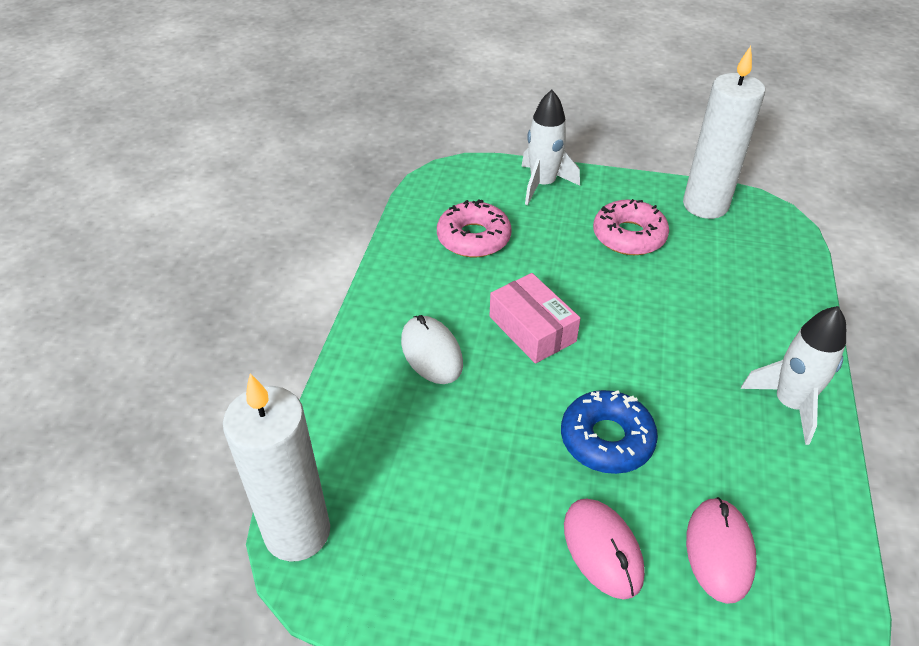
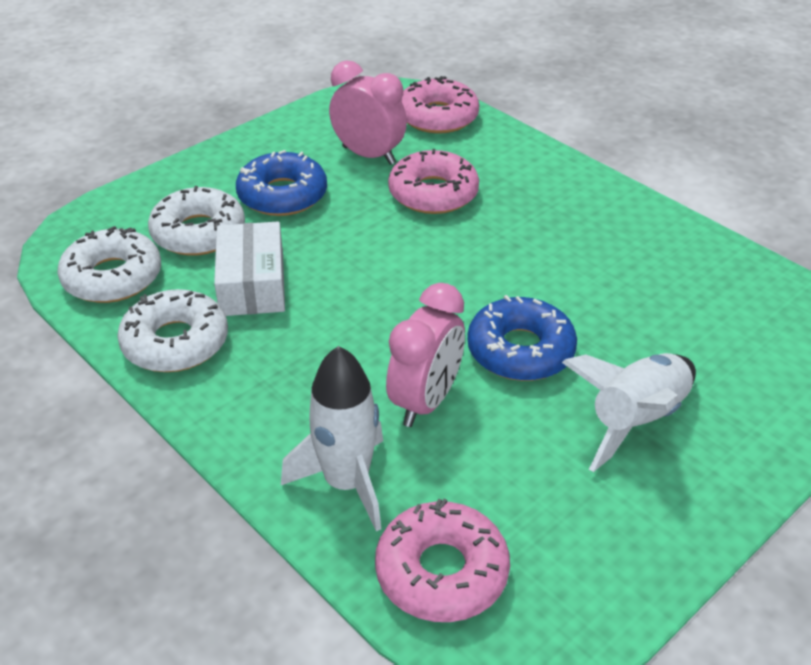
blue donut: 1 -> 2
pink box: 1 -> 0
pink clock: 0 -> 2
pink donut: 2 -> 3
pink mouse: 2 -> 0
white box: 0 -> 1
white candle: 2 -> 0
white donut: 0 -> 3
white mouse: 1 -> 0

